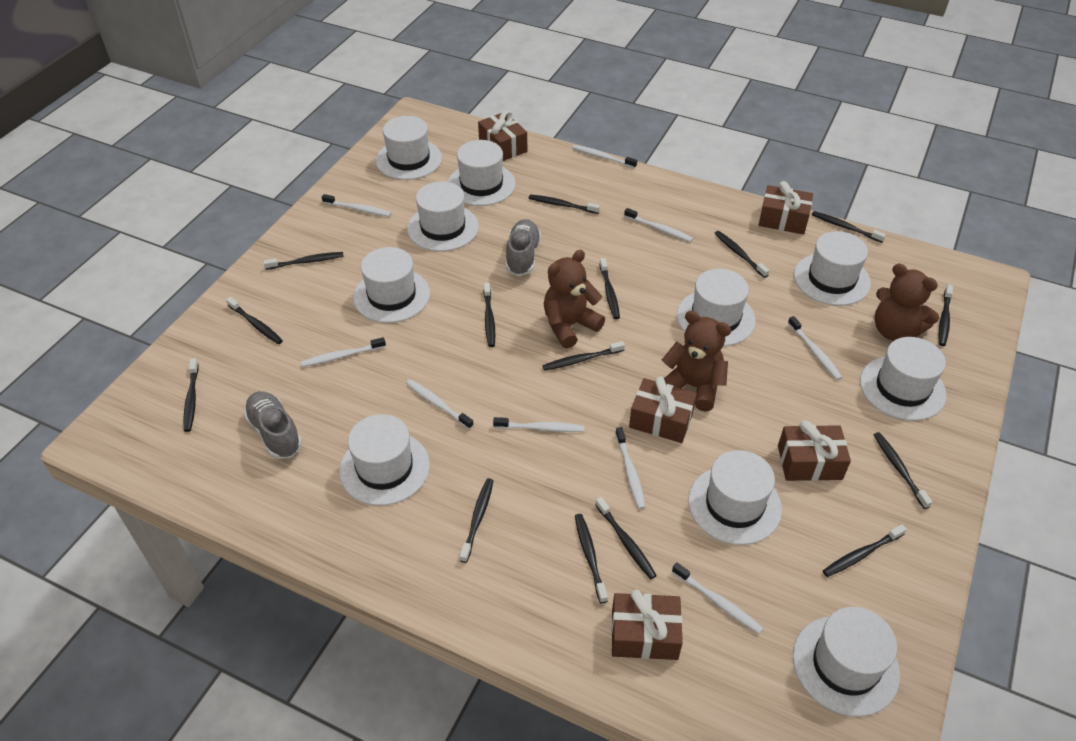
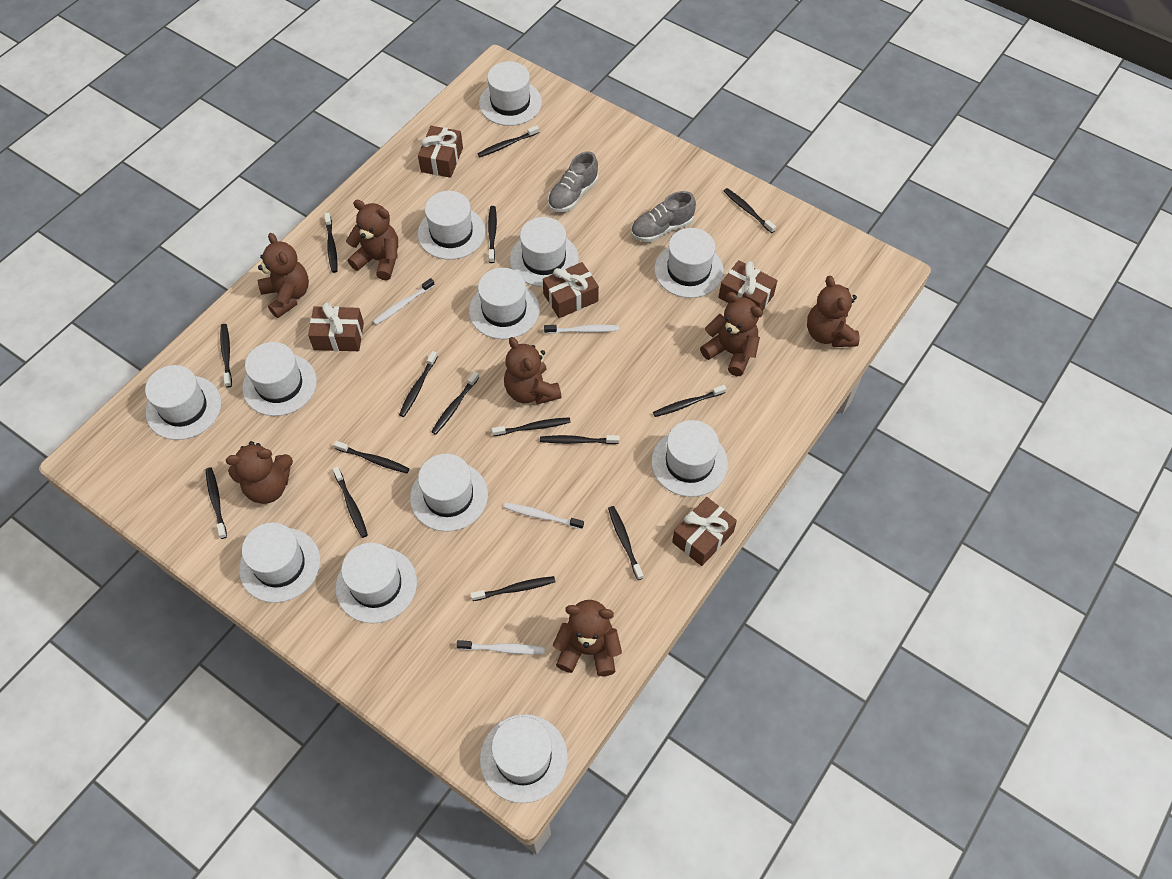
brown teddy bear: 3 -> 7
white hat: 10 -> 12
white toothbrush: 9 -> 4

